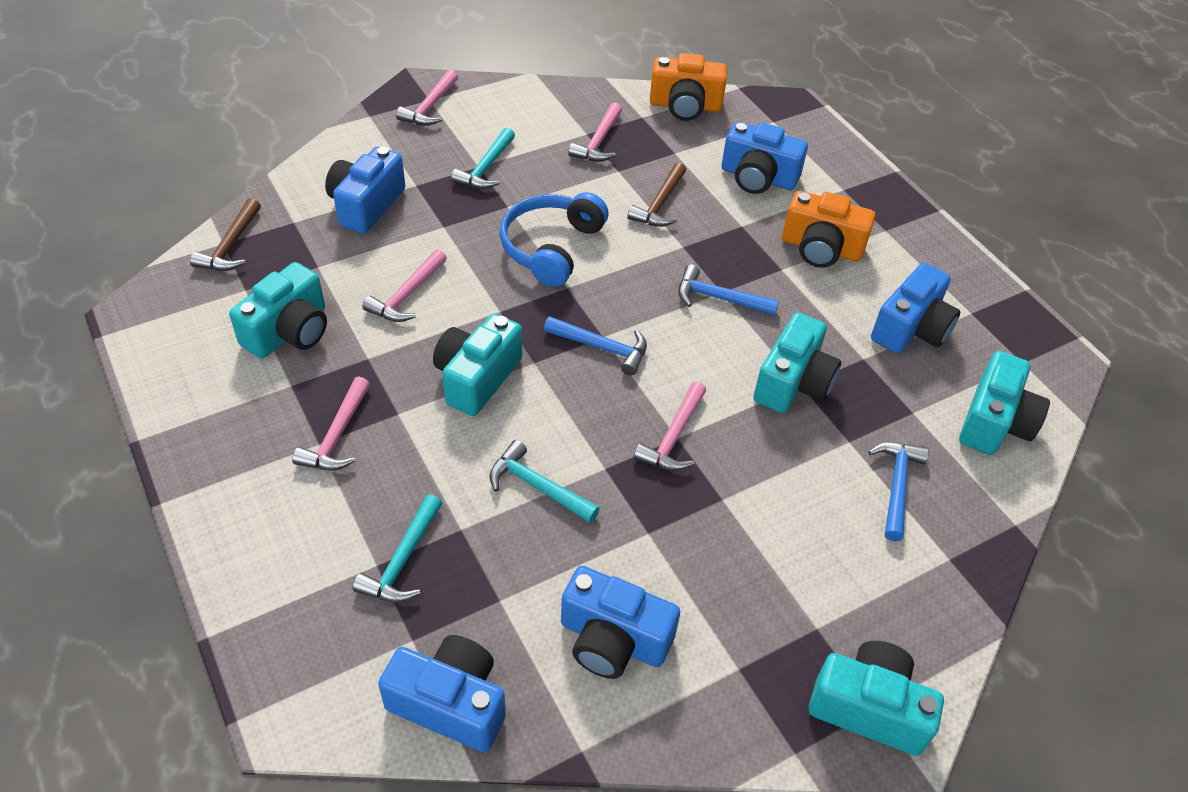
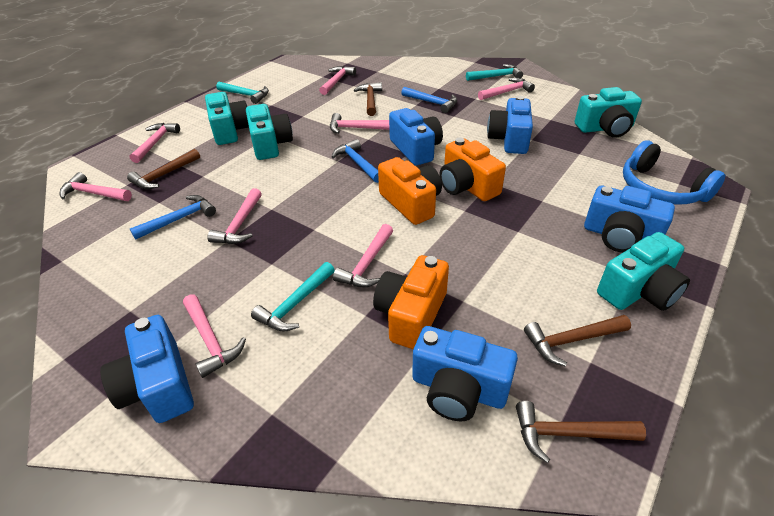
brown hammer: 2 -> 4
orange camera: 2 -> 3
pink hammer: 5 -> 8
turquoise camera: 5 -> 4

